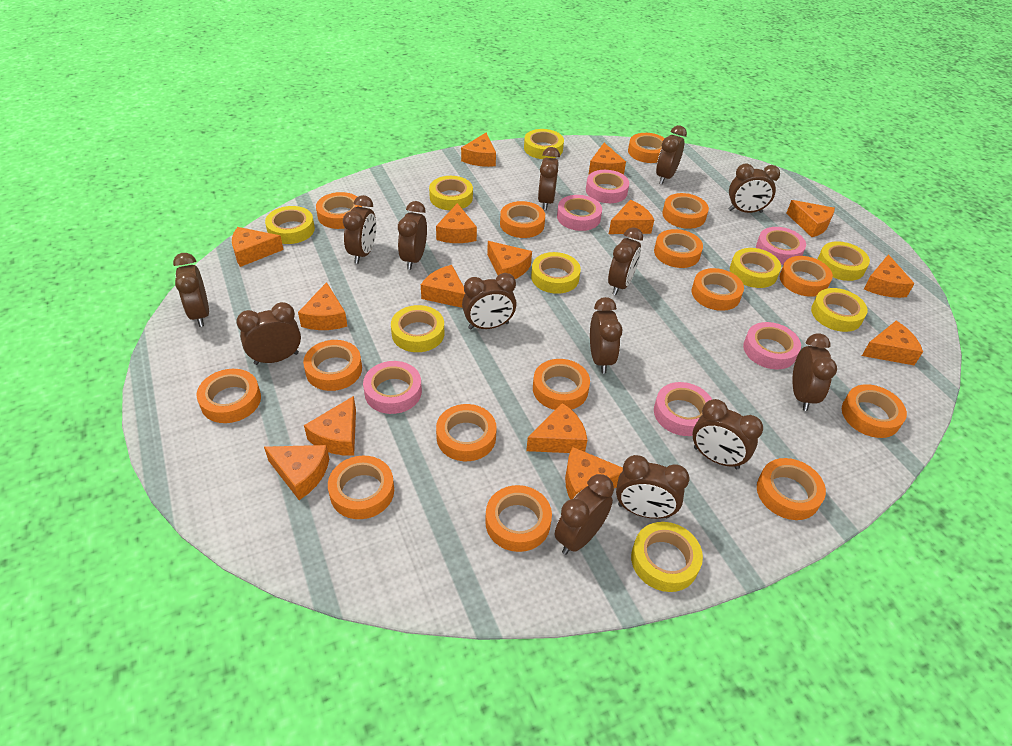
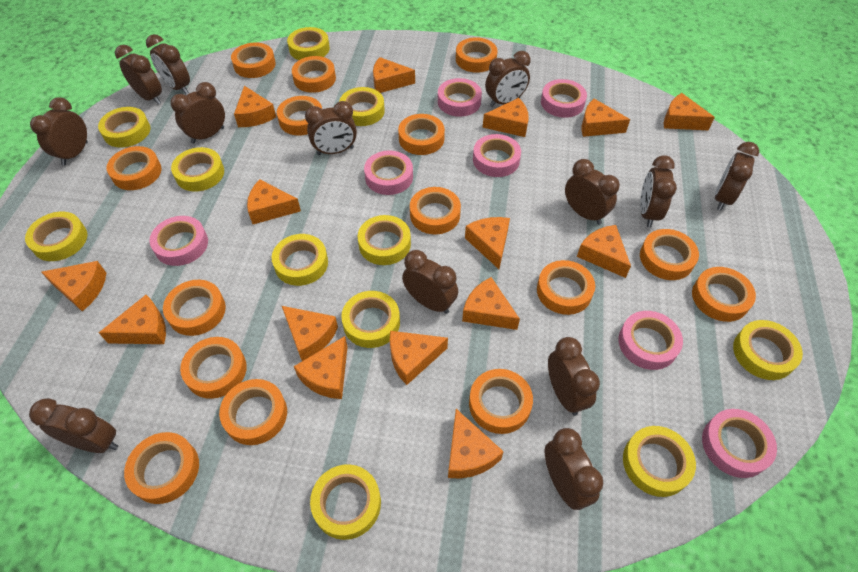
brown clock: 14 -> 13
pink tape: 6 -> 7
yellow tape: 9 -> 11

